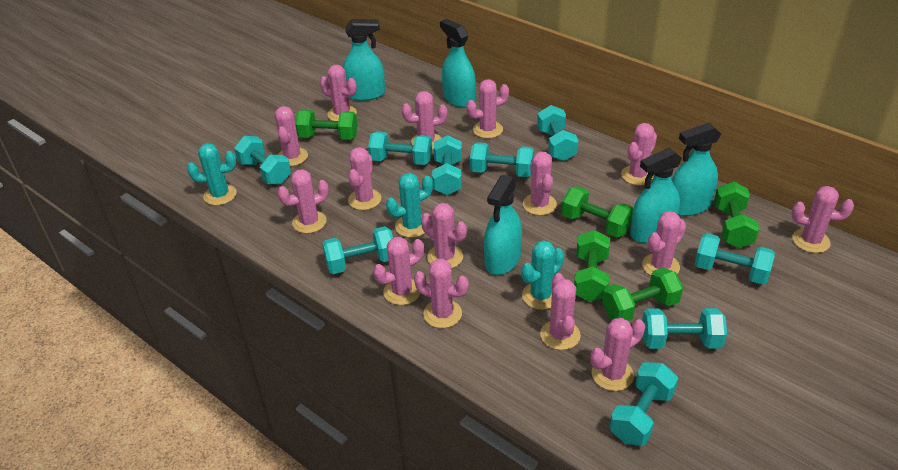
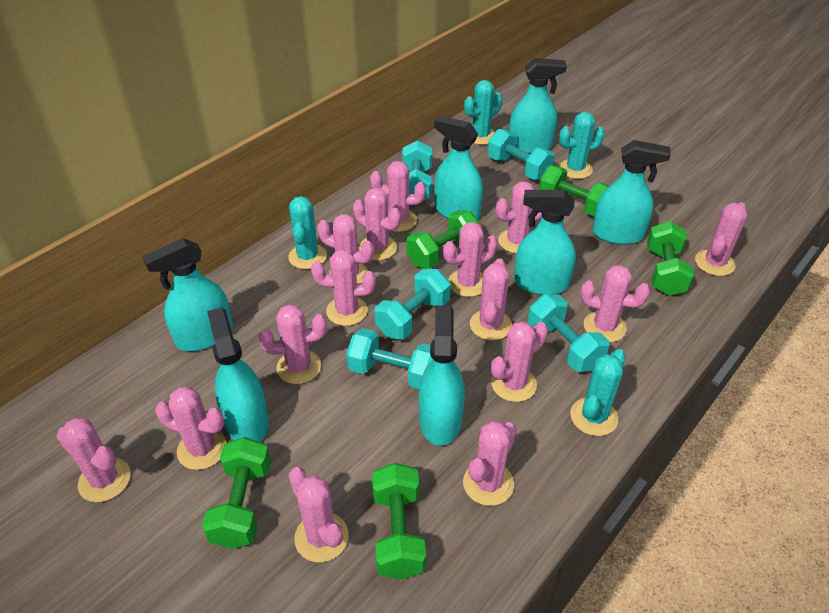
turquoise cactus: 3 -> 4
turquoise dumbbell: 9 -> 5
turquoise spray bottle: 5 -> 7

